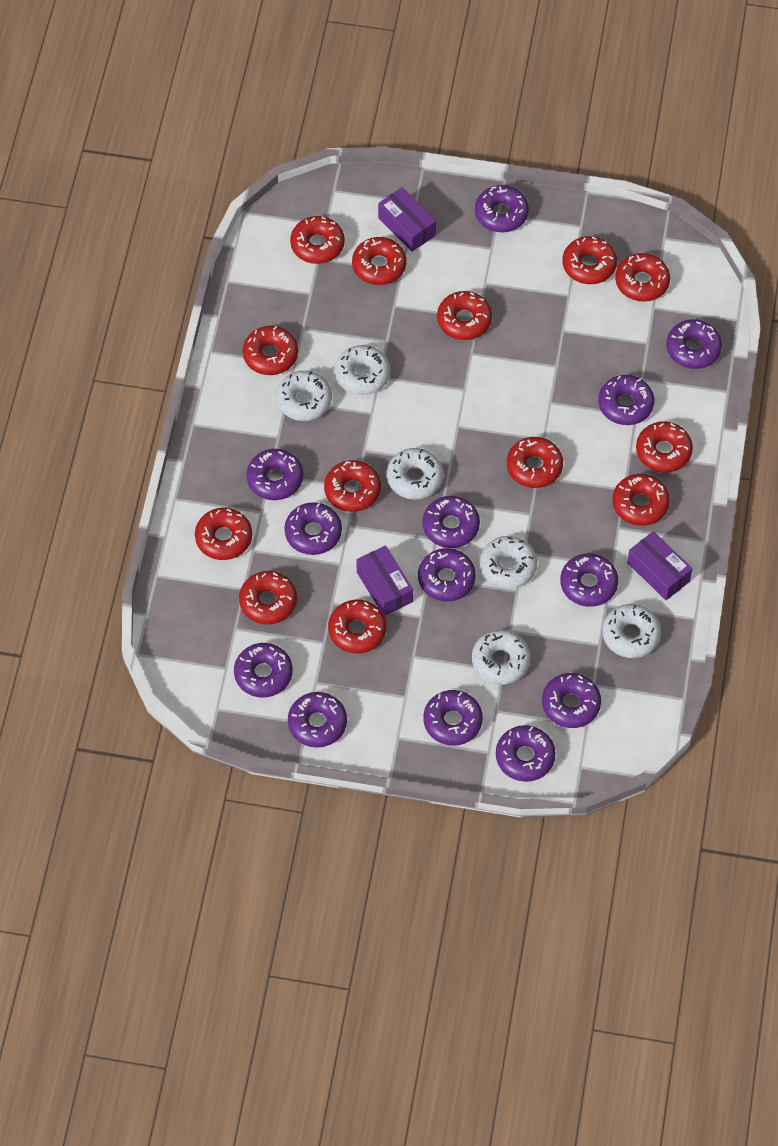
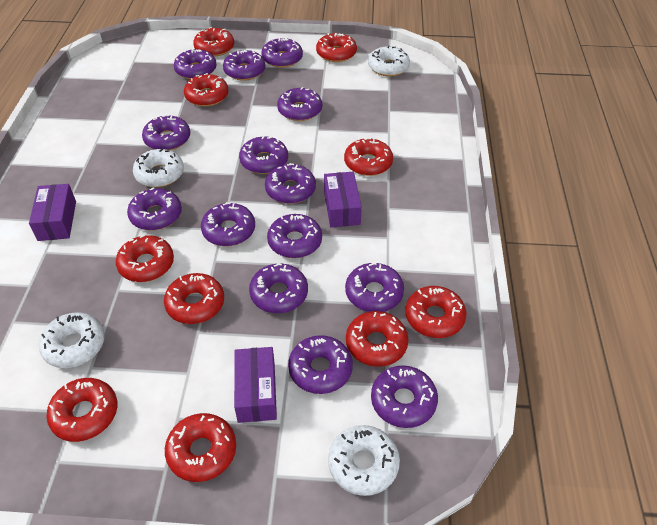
purple donut: 13 -> 14
red donut: 13 -> 10
white donut: 6 -> 4

